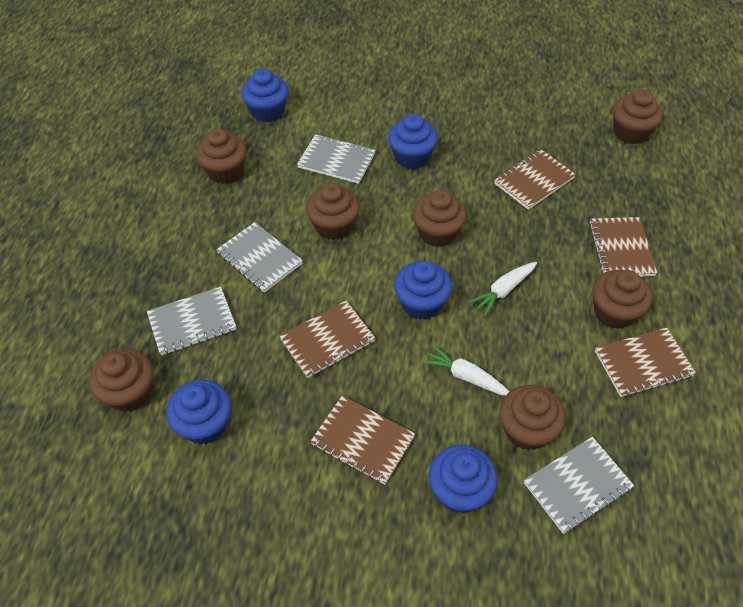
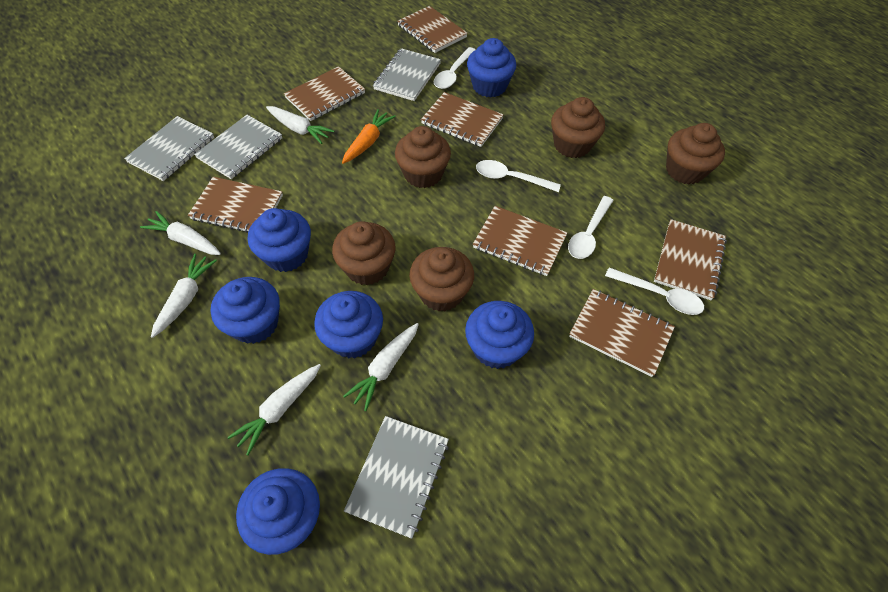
blue cupcake: 5 -> 6
brown cupcake: 7 -> 5
brown notebook: 5 -> 7
orange carrot: 0 -> 1
white carrot: 2 -> 5
white spoon: 0 -> 4

